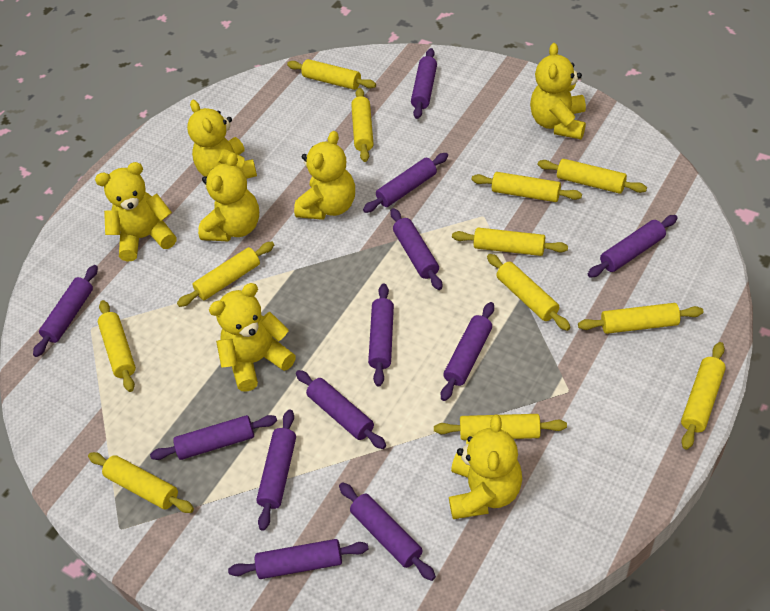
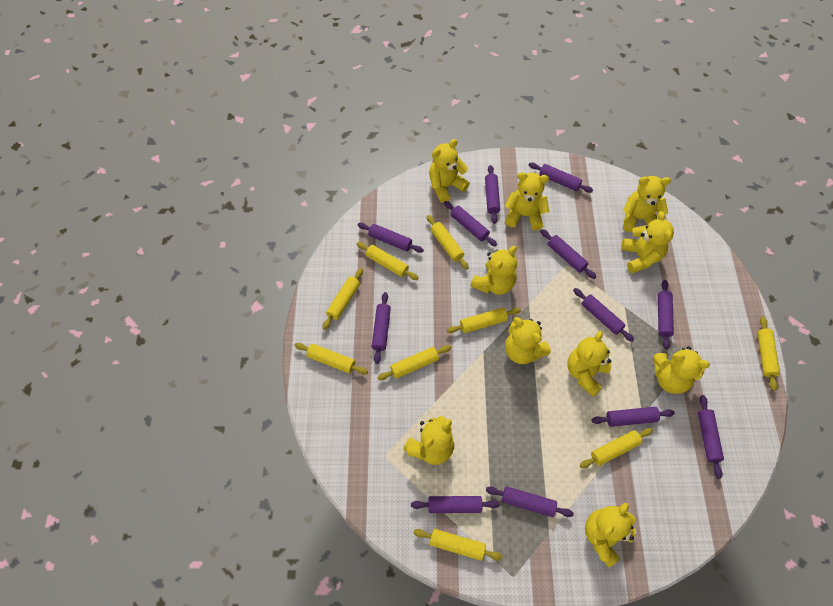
yellow rolling pin: 12 -> 9
yellow teddy bear: 7 -> 10

